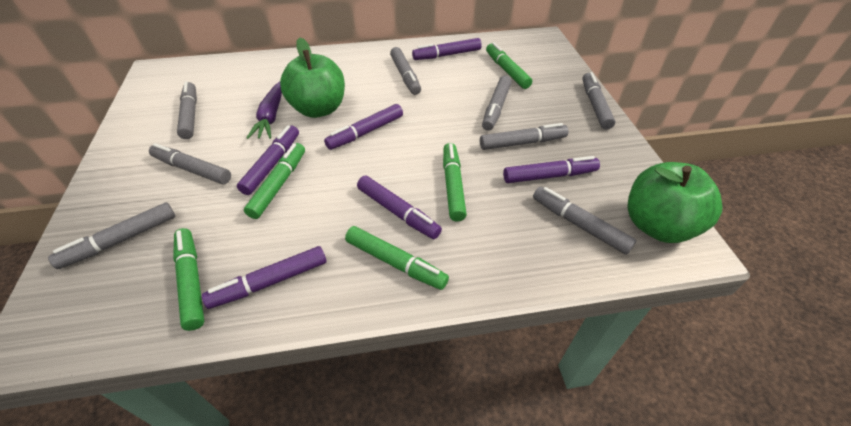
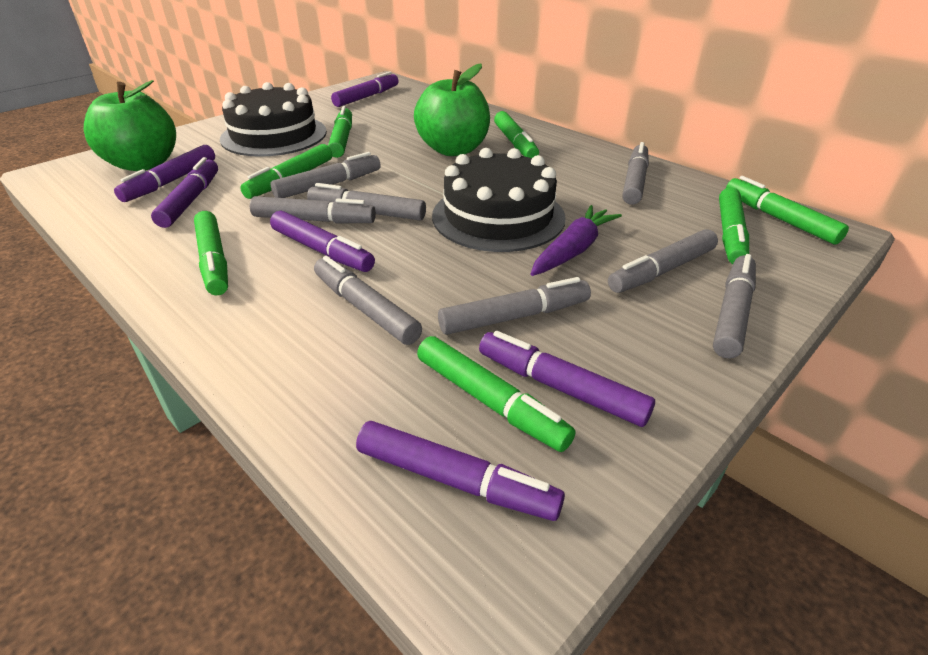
black cake: 0 -> 2
green marker: 5 -> 7

